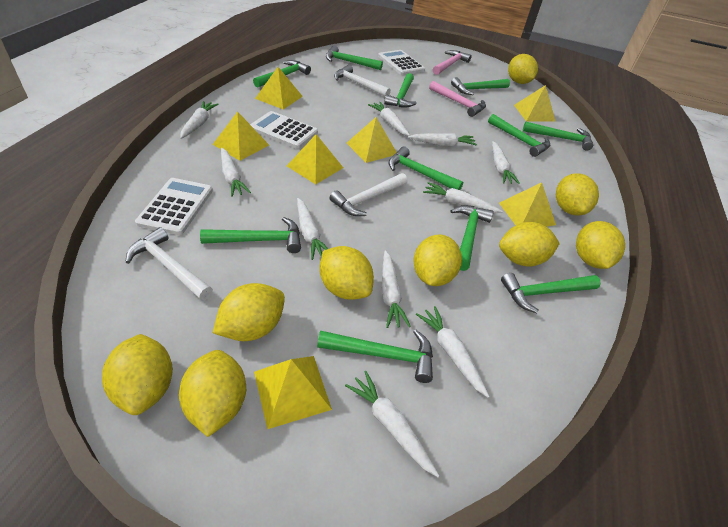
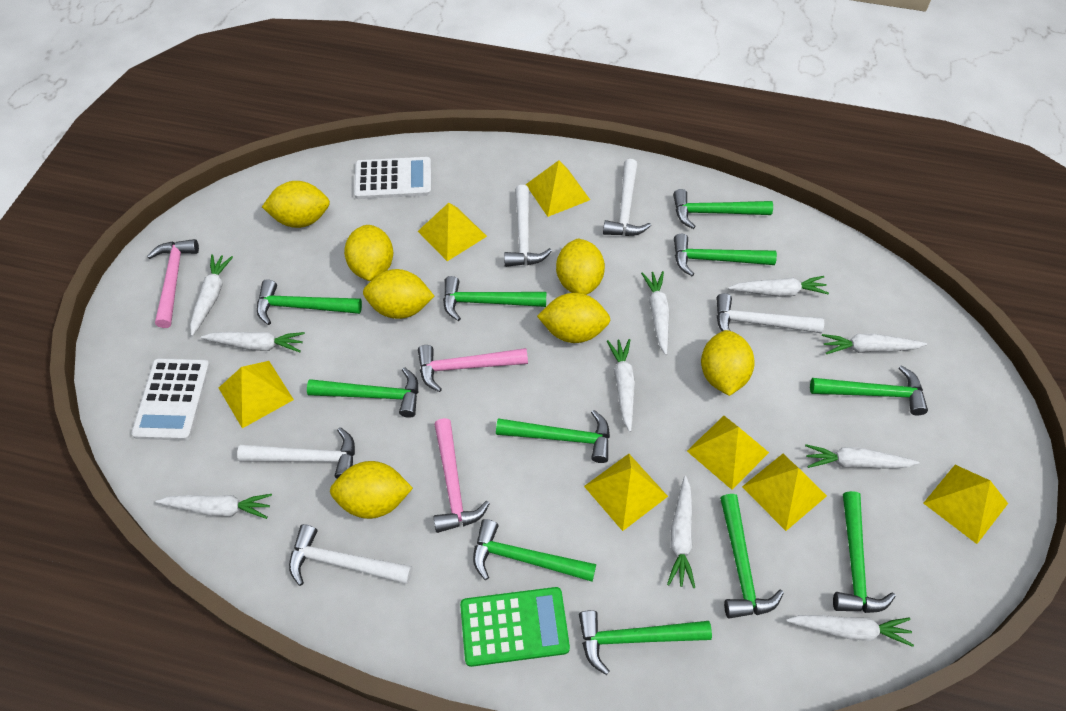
green calculator: 0 -> 1
pink hammer: 2 -> 3
white calculator: 3 -> 2
white hammer: 3 -> 5
yellow lemon: 9 -> 7

